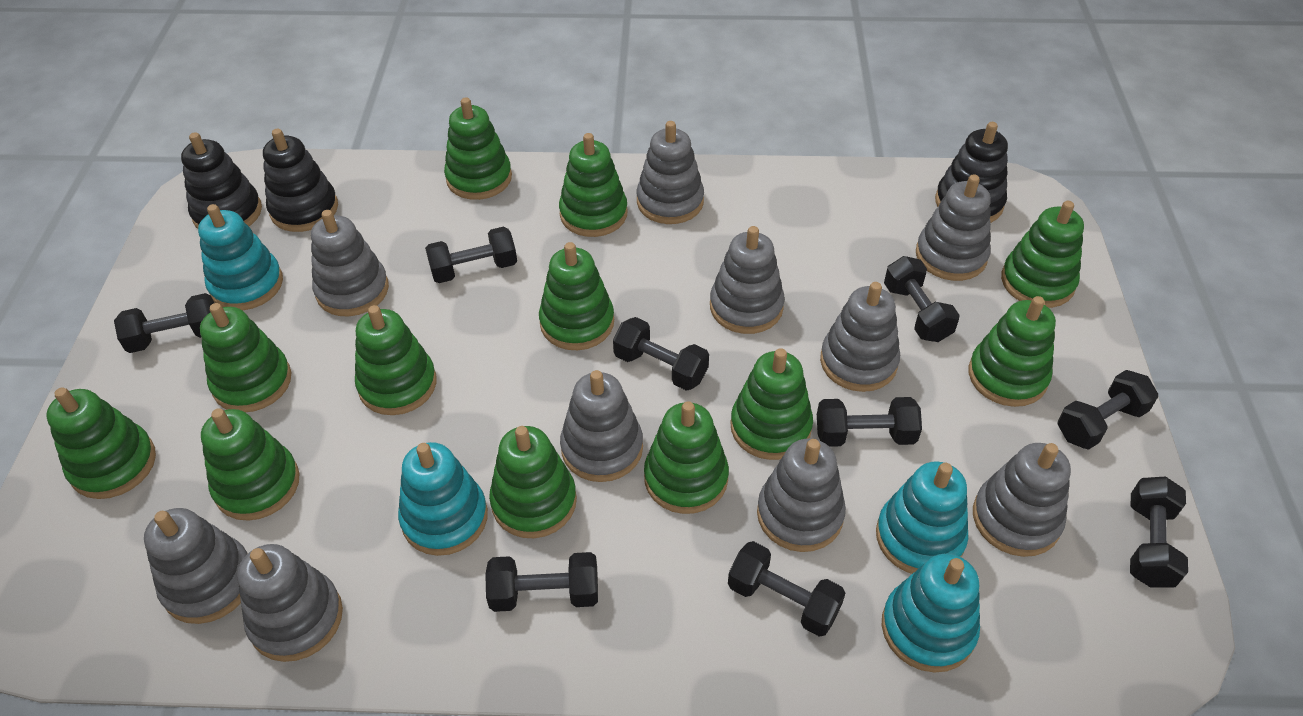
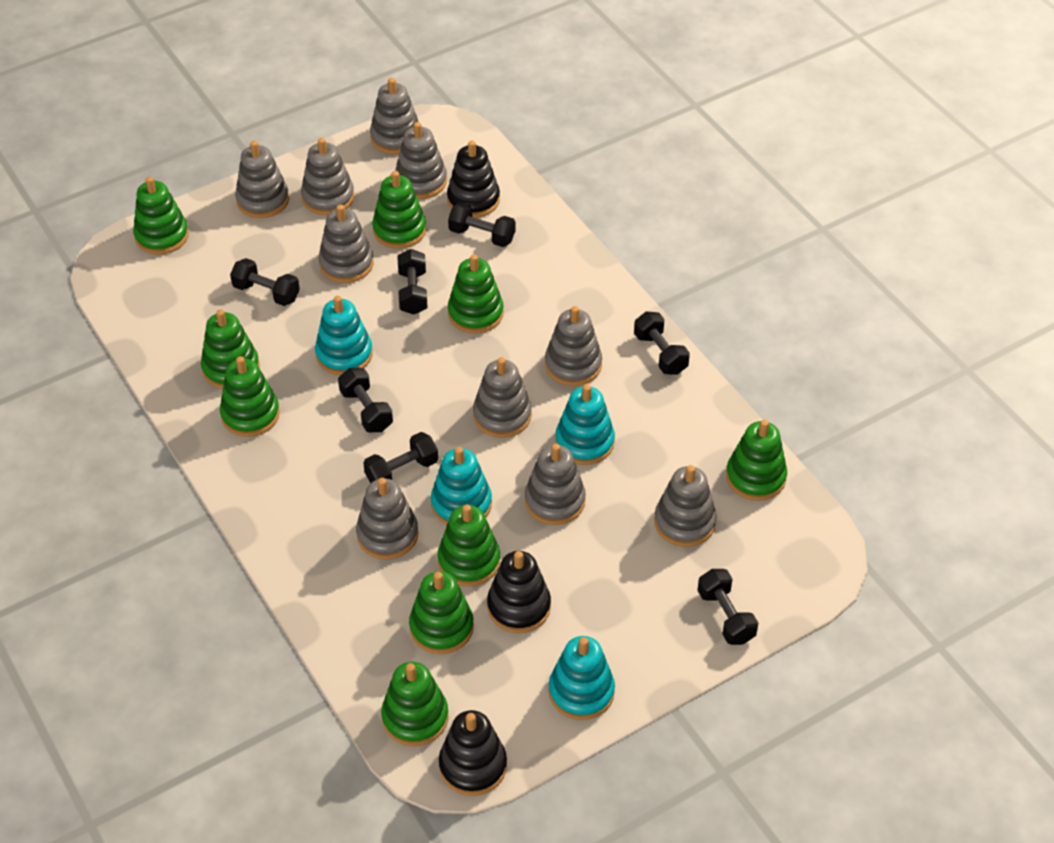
black dumbbell: 9 -> 7
green stacking toy: 12 -> 9

